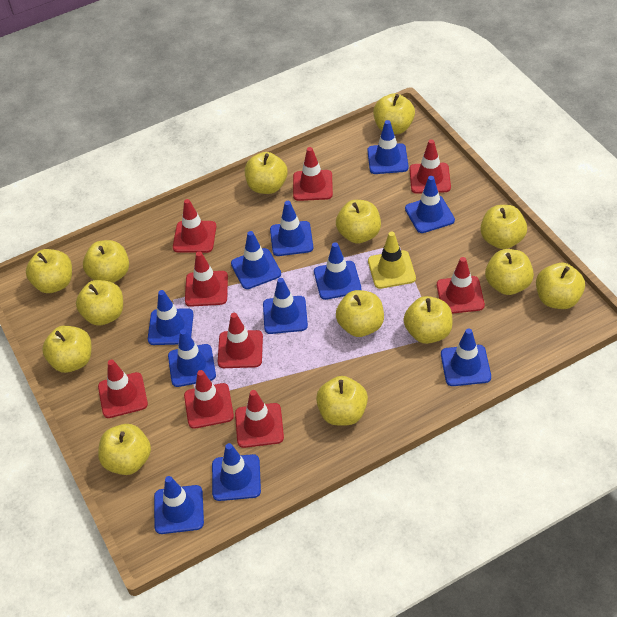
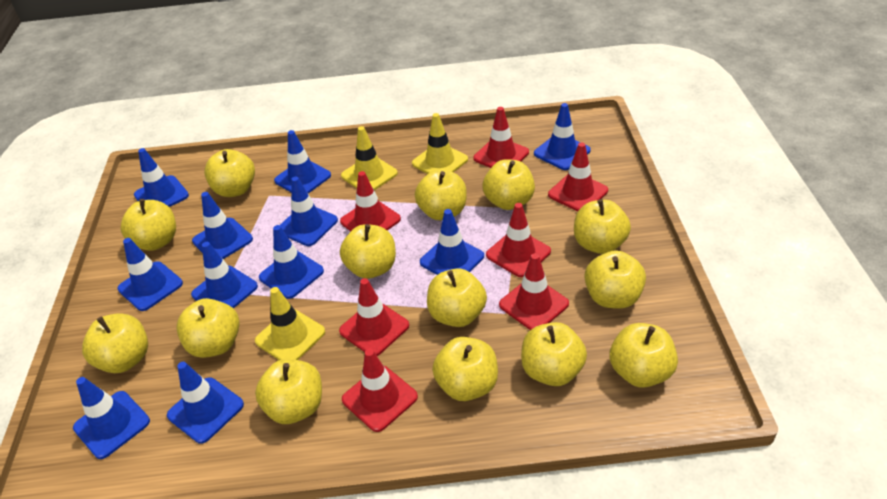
red traffic cone: 9 -> 7
yellow traffic cone: 1 -> 3

